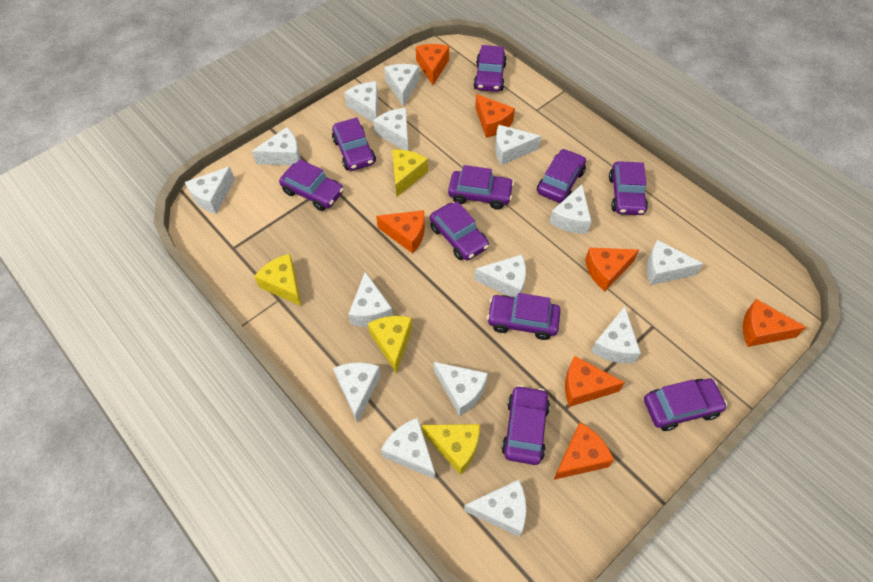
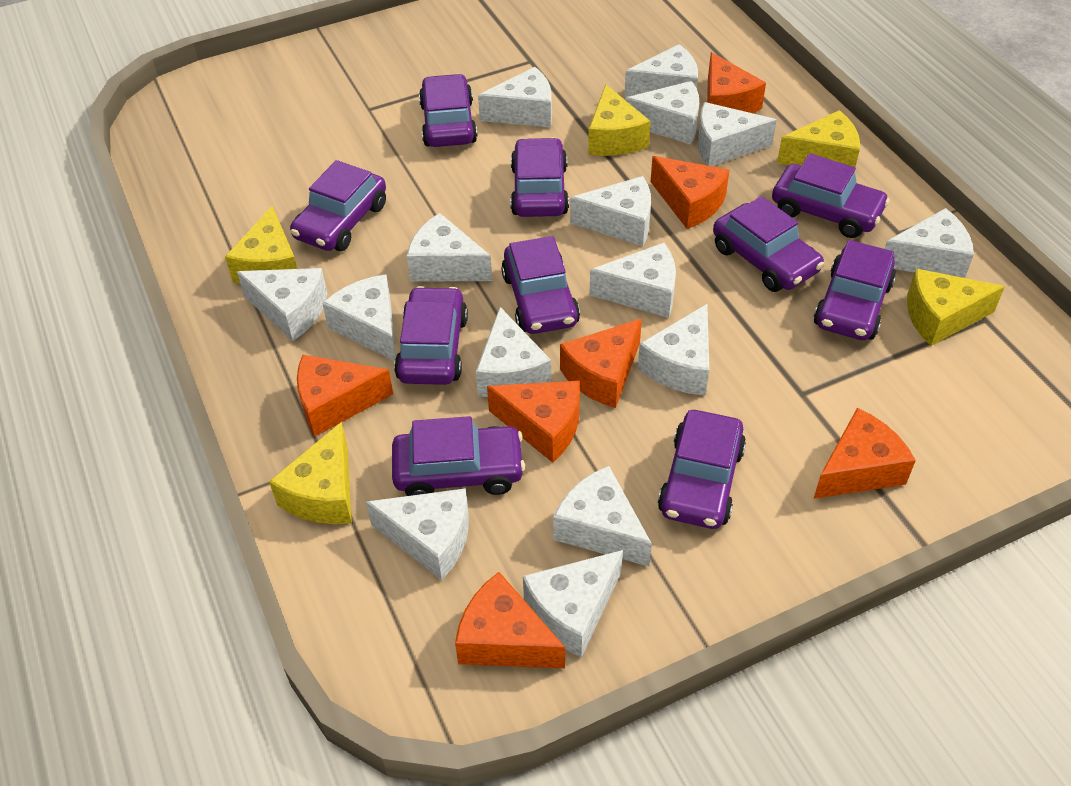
yellow cheese: 4 -> 5

